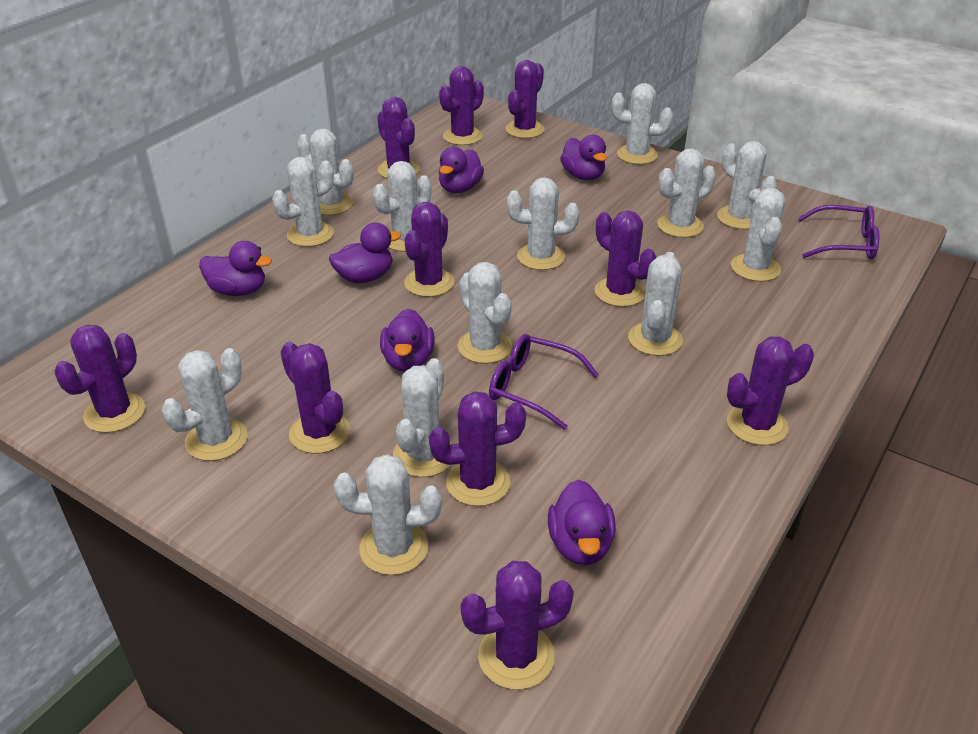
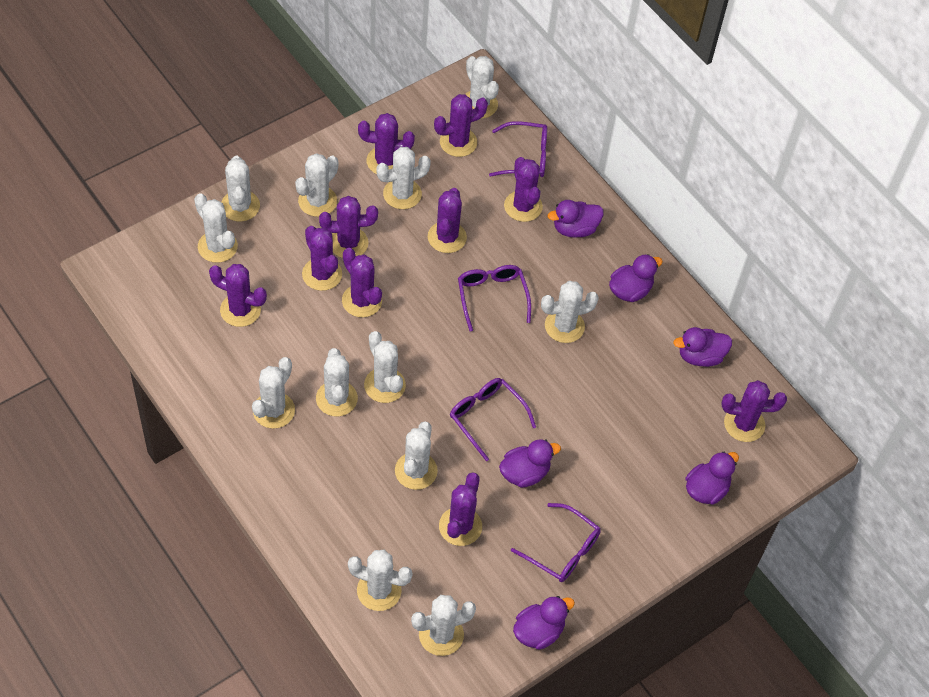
purple glasses: 2 -> 4
white cactus: 13 -> 12

